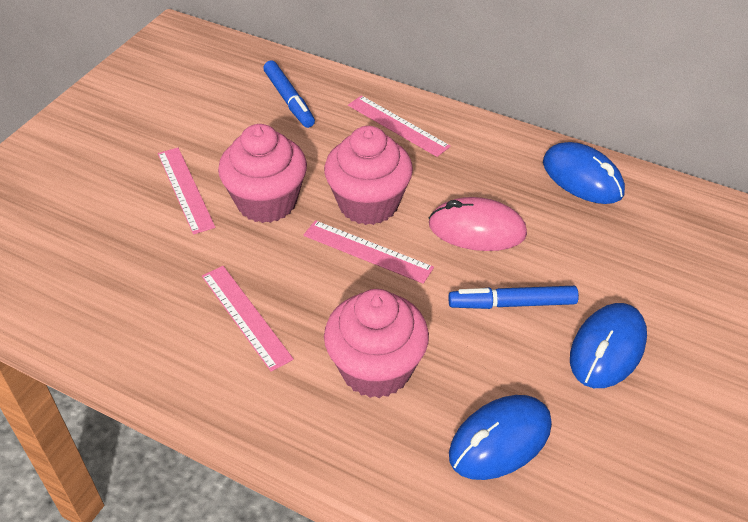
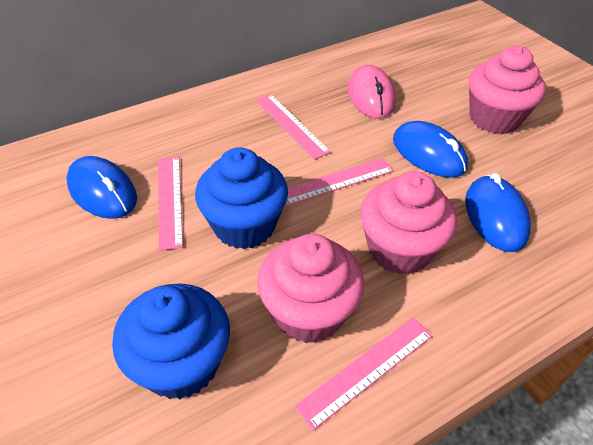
blue cupcake: 0 -> 2
blue marker: 2 -> 0

